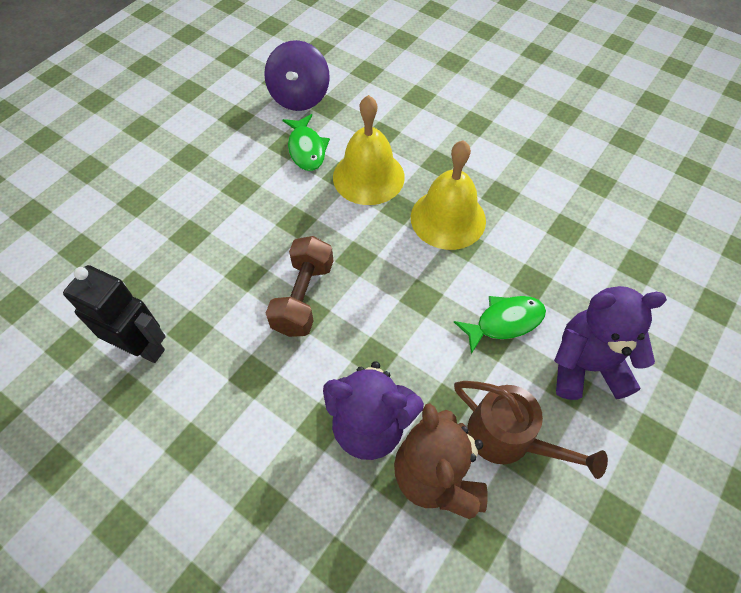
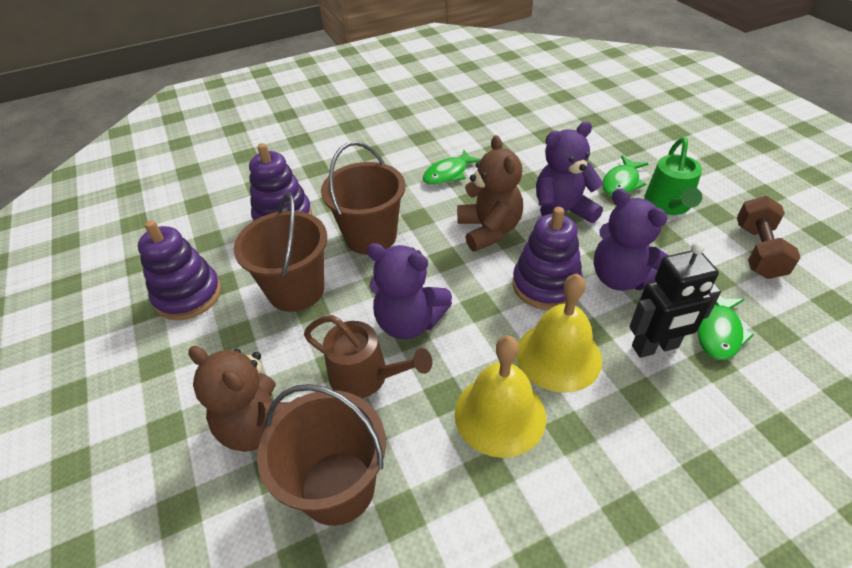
brown bucket: 0 -> 3
brown teddy bear: 1 -> 2
green fish: 2 -> 3
green watering can: 0 -> 1
purple spinning top: 1 -> 0
purple stacking toy: 0 -> 3
purple teddy bear: 2 -> 3

